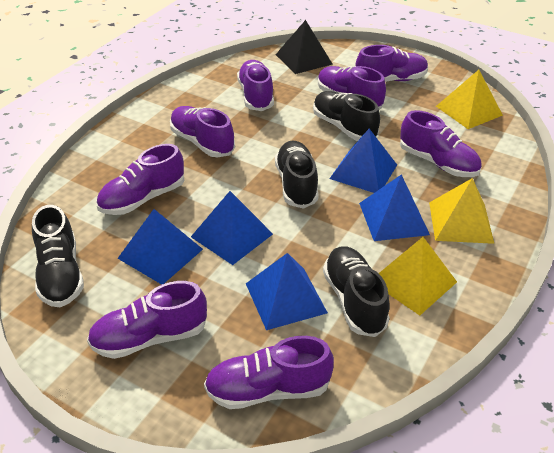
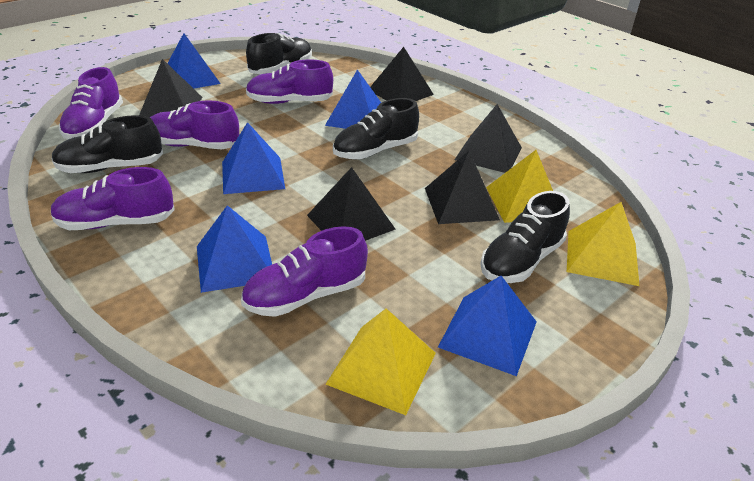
black pyramid: 1 -> 5
purple shoe: 8 -> 5

